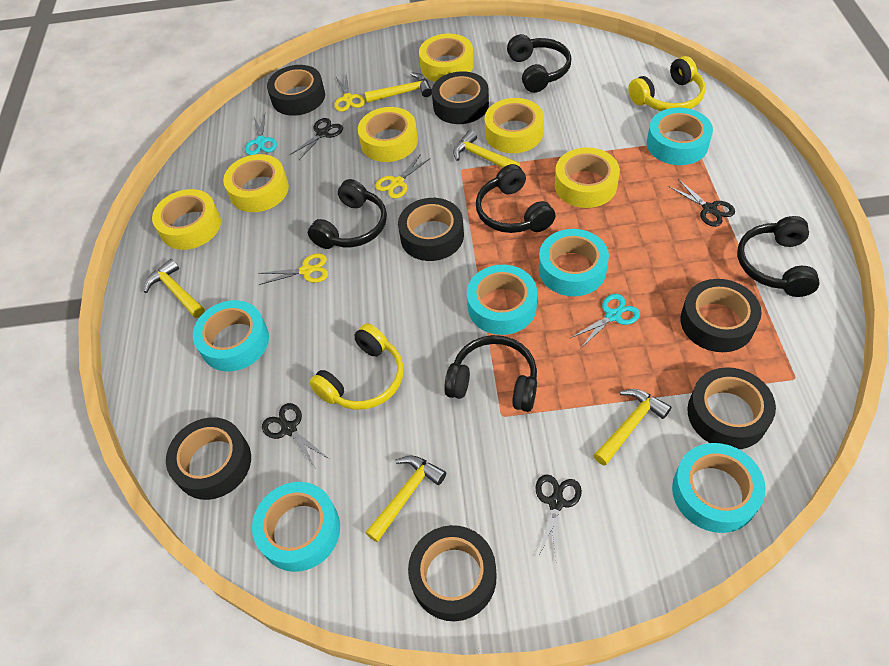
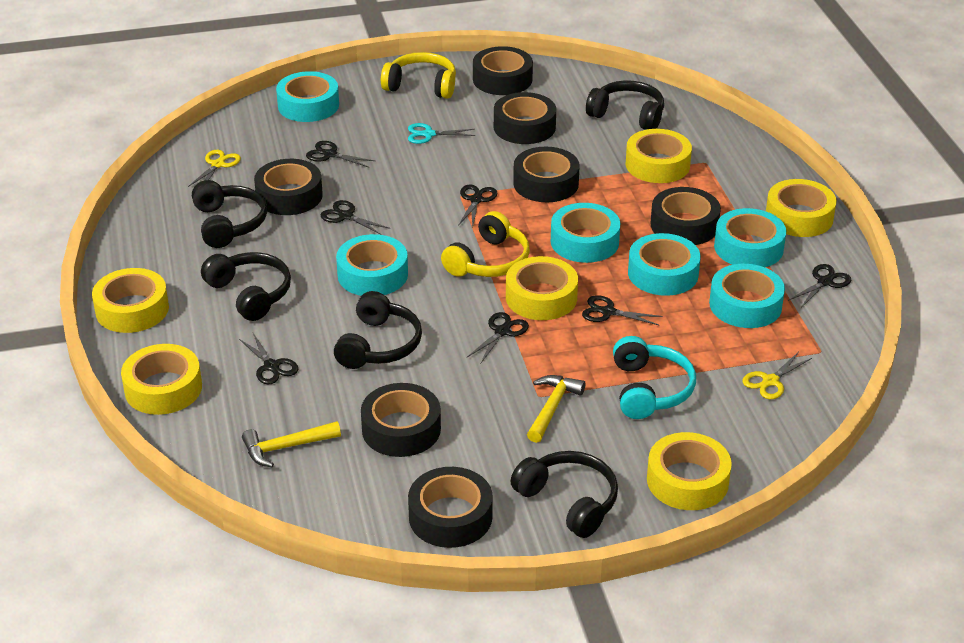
black scissors: 4 -> 7
turquoise headphones: 0 -> 1
turquoise scissors: 2 -> 1
yellow hammer: 5 -> 2
yellow scissors: 3 -> 2

